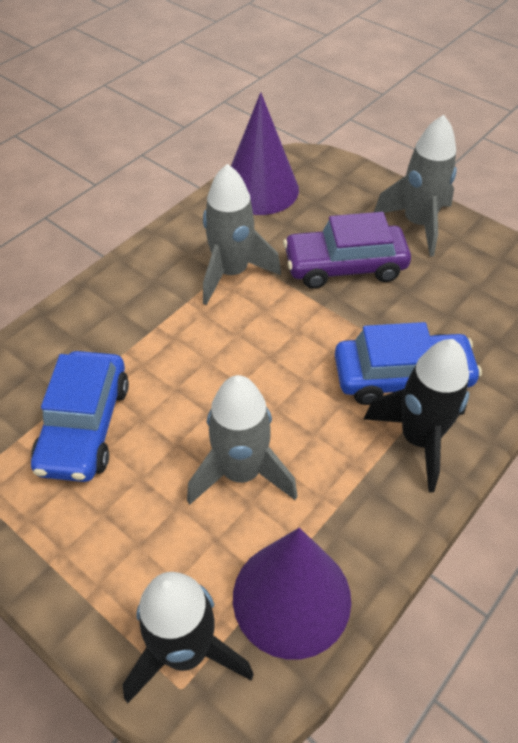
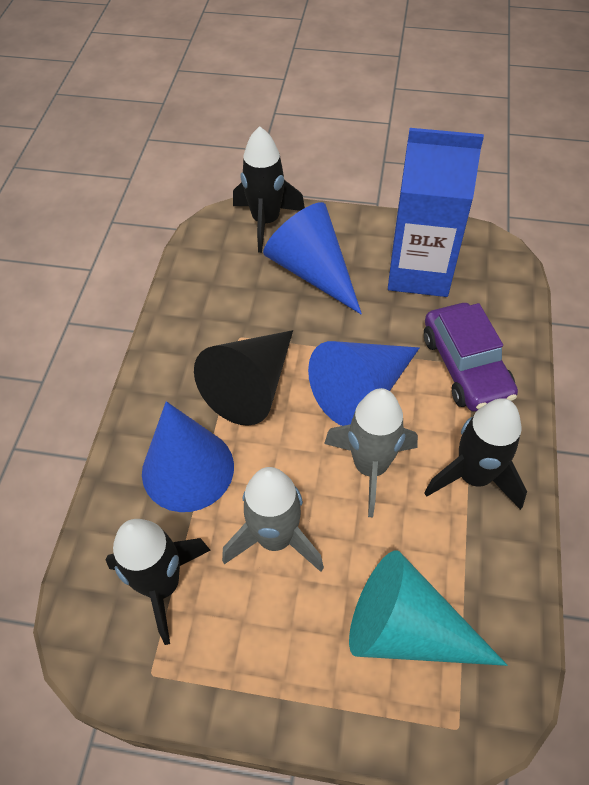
black cone: 0 -> 1
black rocket: 2 -> 3
blue car: 2 -> 0
blue carton: 0 -> 1
blue cone: 0 -> 3
grey rocket: 3 -> 2
purple cone: 2 -> 0
turquoise cone: 0 -> 1

